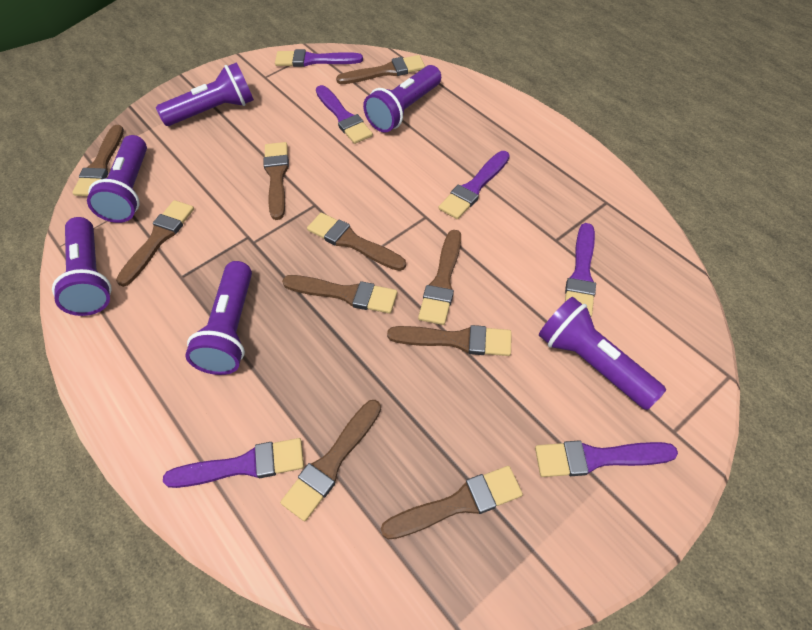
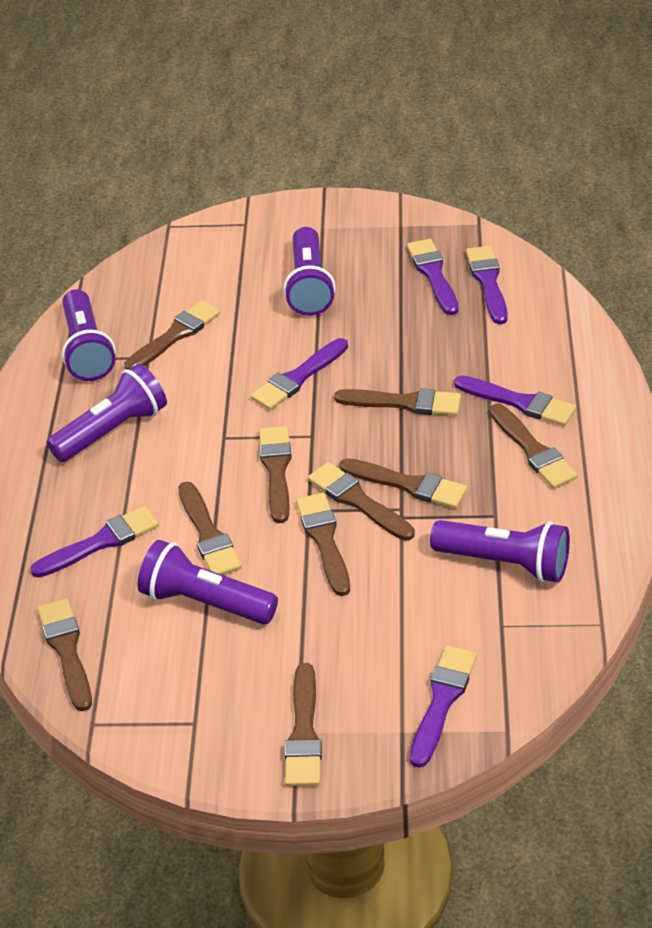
purple flashlight: 6 -> 5

